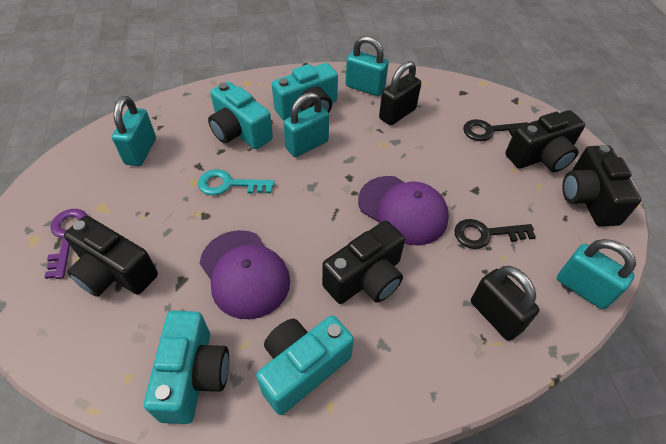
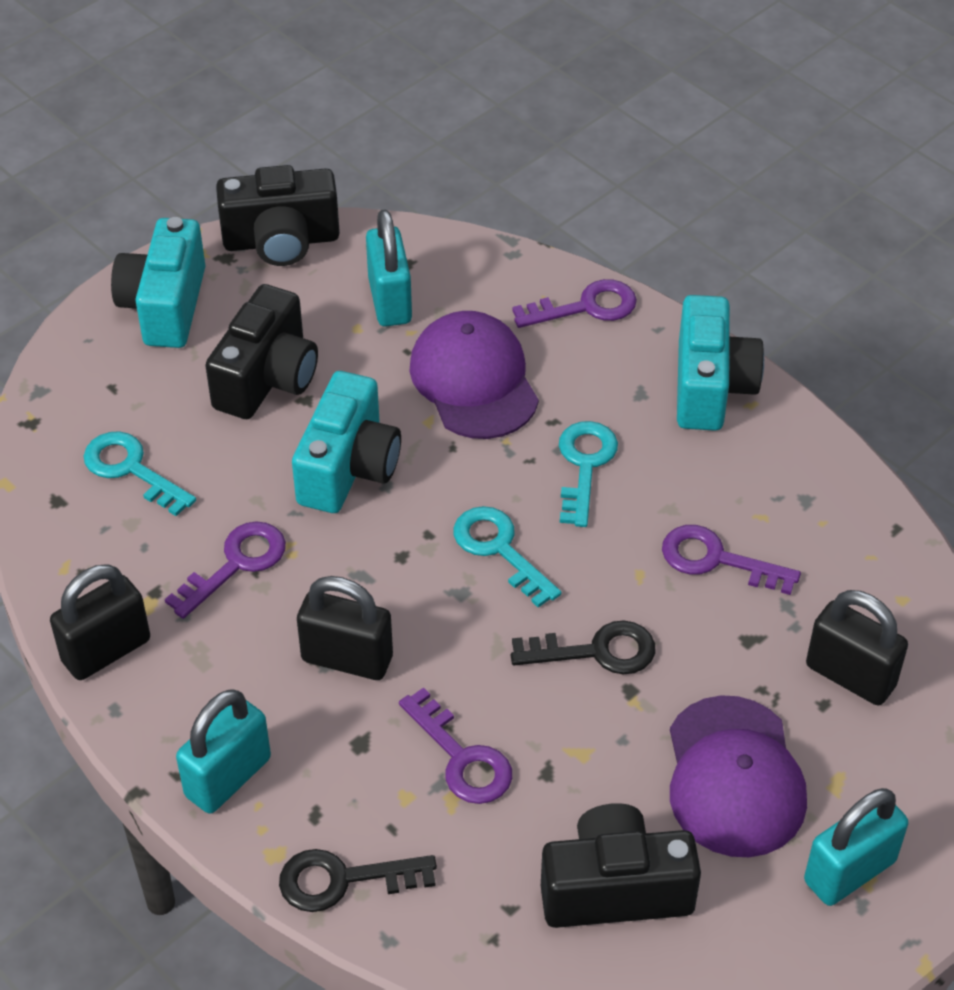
black camera: 4 -> 3
black padlock: 2 -> 3
purple key: 1 -> 4
turquoise camera: 4 -> 3
turquoise key: 1 -> 3
turquoise padlock: 4 -> 3

